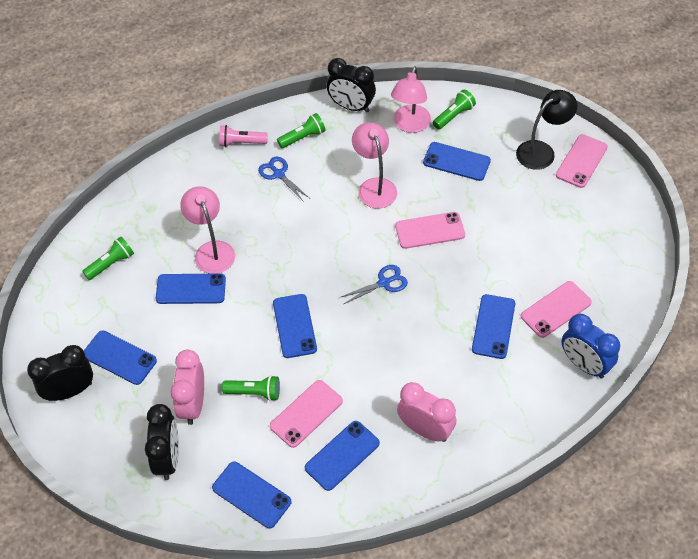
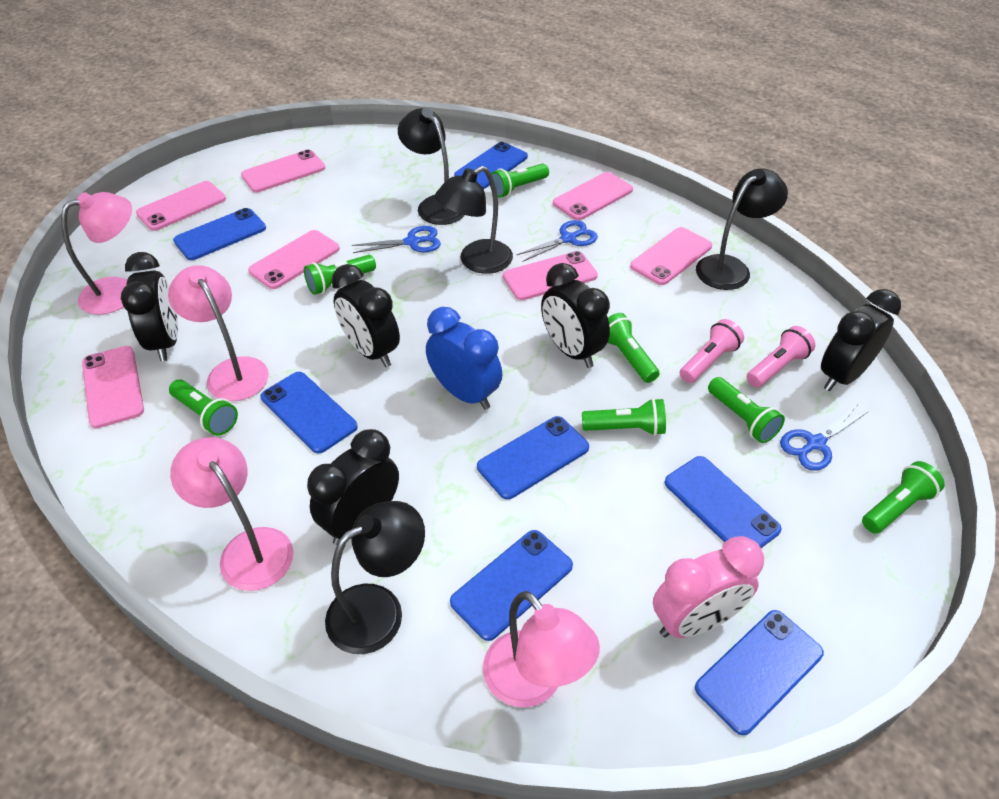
black clock: 3 -> 5
black lamp: 1 -> 4
blue scissors: 2 -> 3
green flashlight: 4 -> 7
pink clock: 2 -> 1
pink flashlight: 1 -> 2
pink lamp: 3 -> 4
pink phone: 4 -> 7

